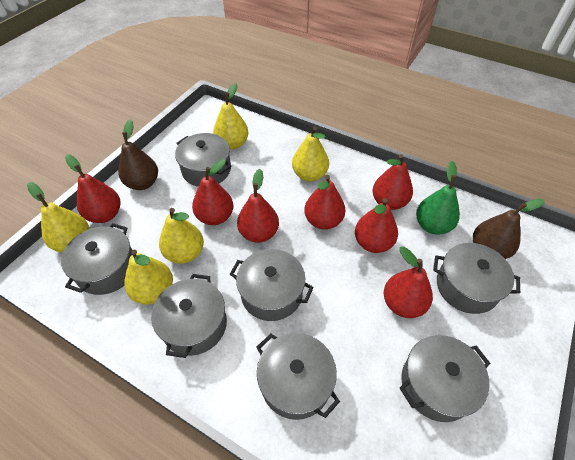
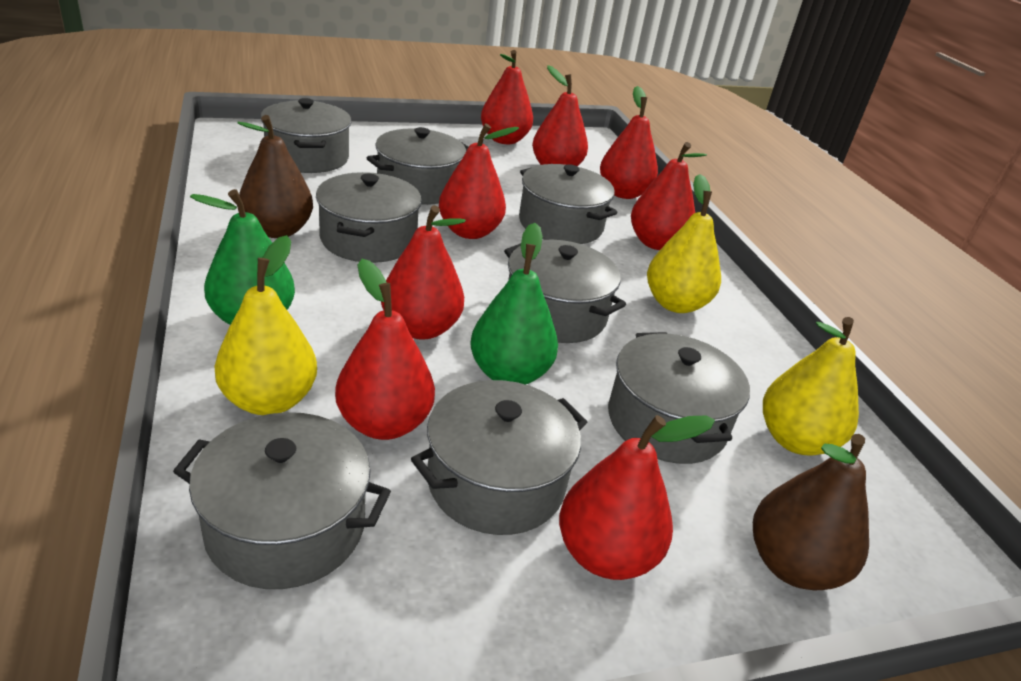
green pear: 1 -> 2
grey pot: 7 -> 8
red pear: 7 -> 8
yellow pear: 5 -> 3

